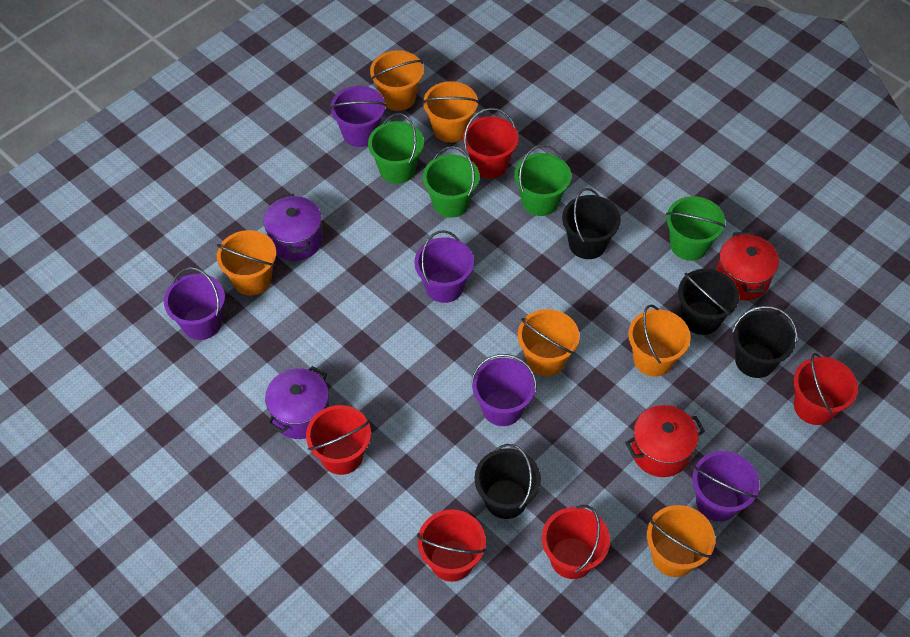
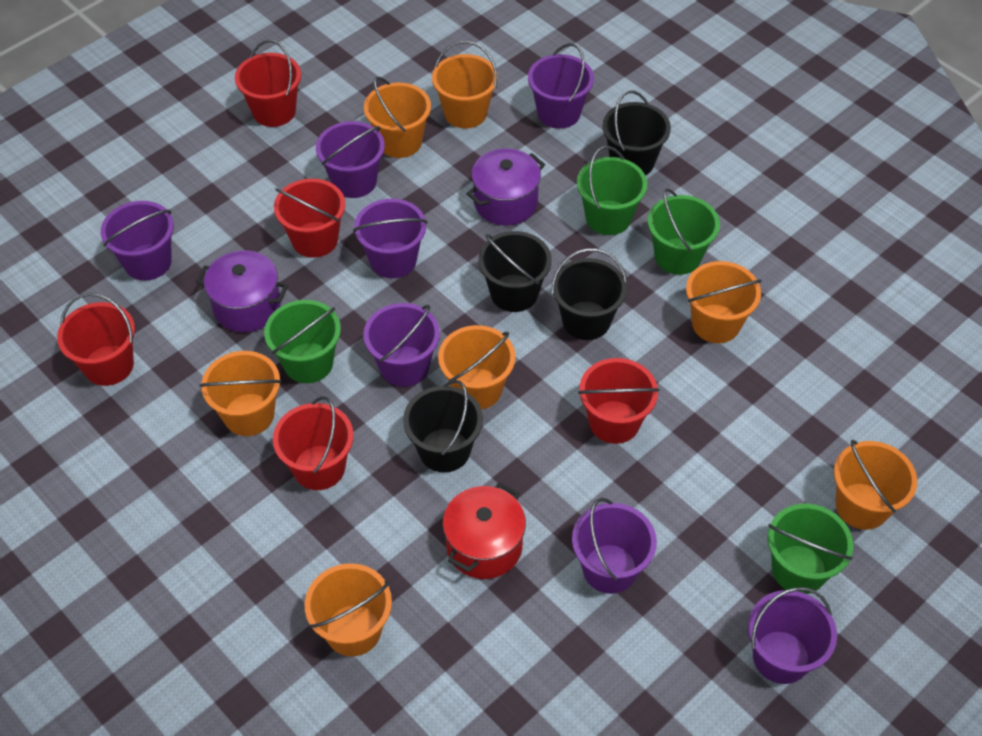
orange bucket: 6 -> 7
purple bucket: 5 -> 7
red pot: 2 -> 1

